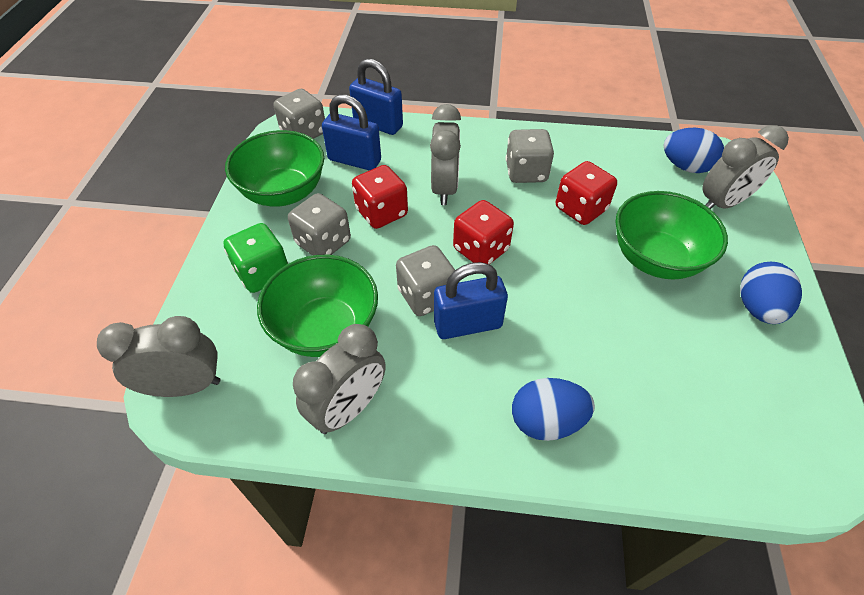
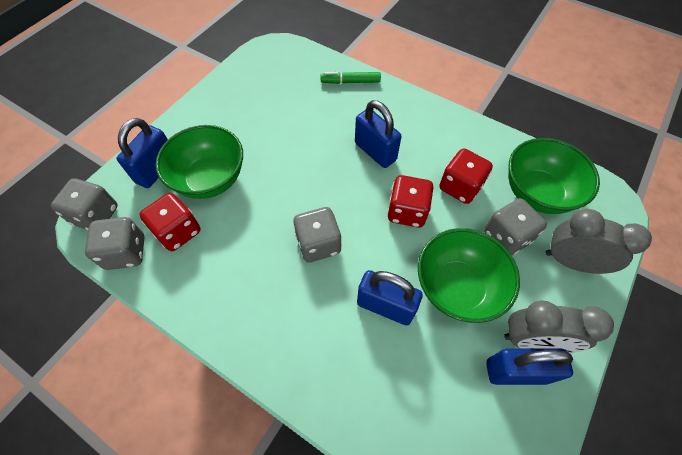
blue egg: 3 -> 0
blue padlock: 3 -> 4
green dice: 1 -> 0
green marker: 0 -> 1
grey clock: 4 -> 2

